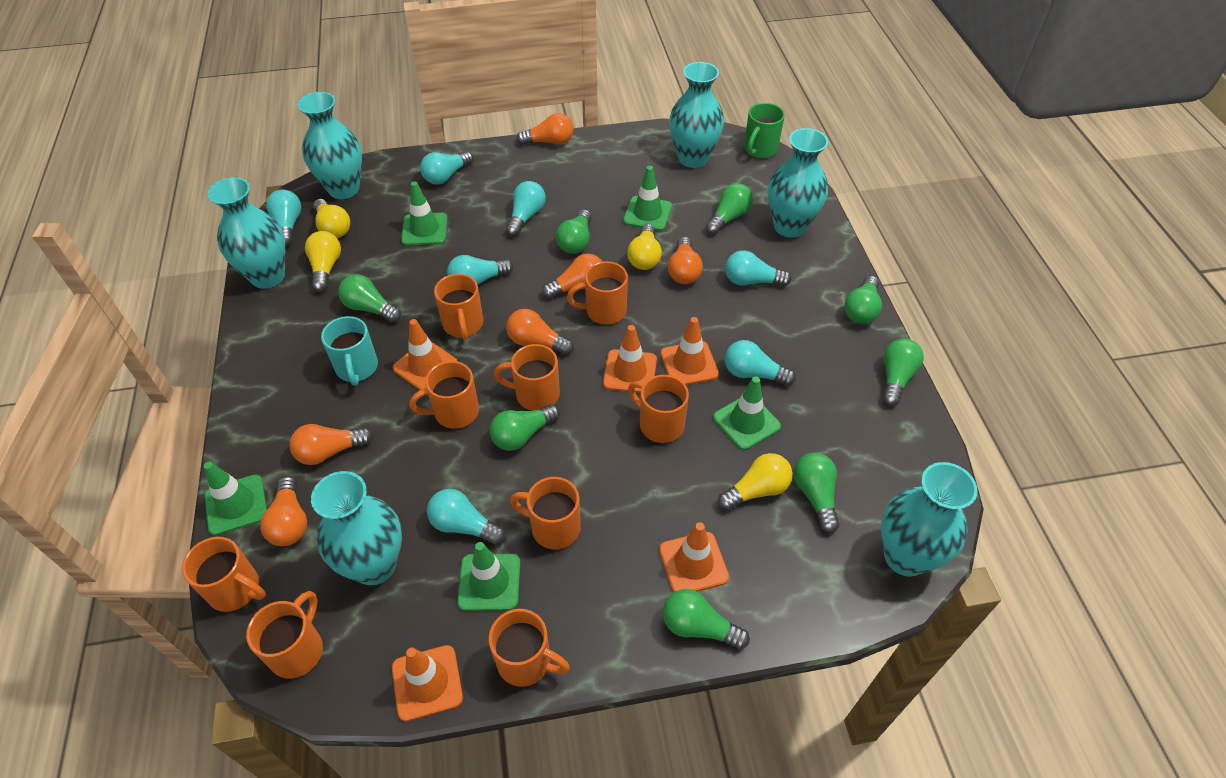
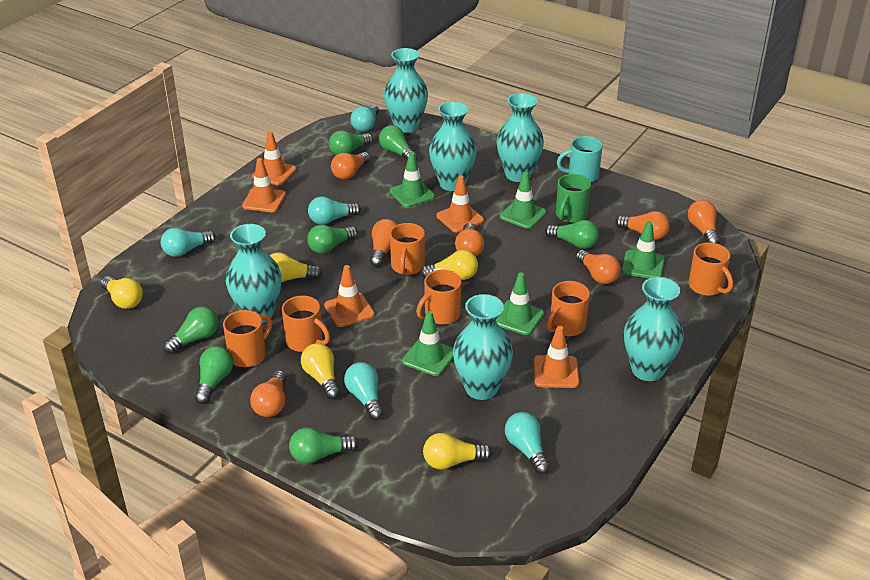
green light bulb: 8 -> 7
orange light bulb: 6 -> 7
orange mug: 9 -> 6
turquoise light bulb: 7 -> 5
yellow light bulb: 4 -> 5

